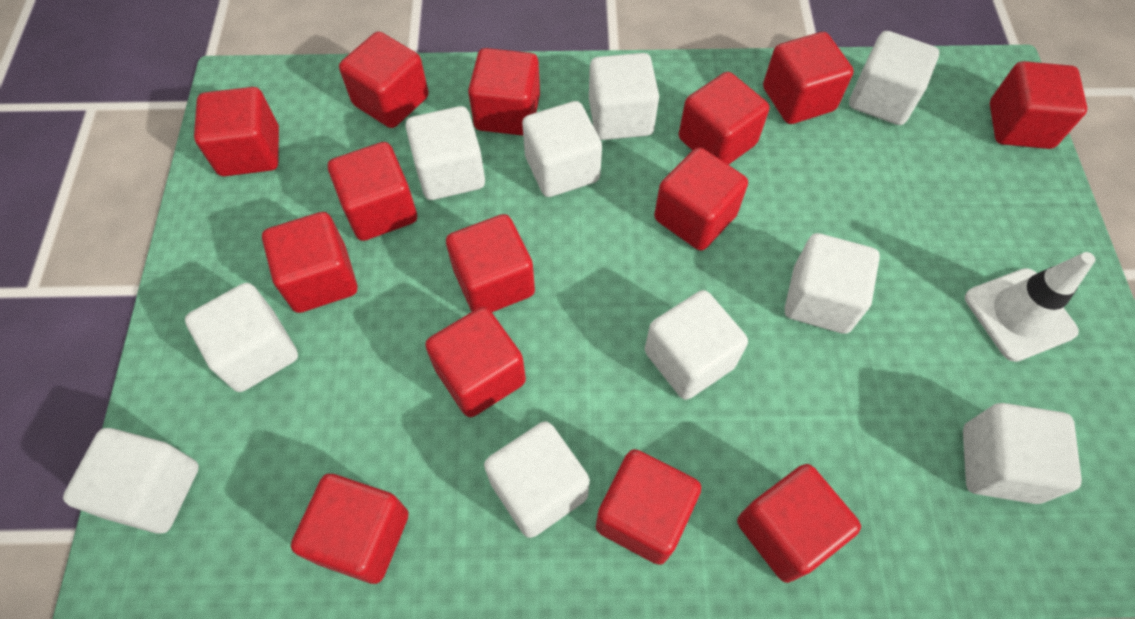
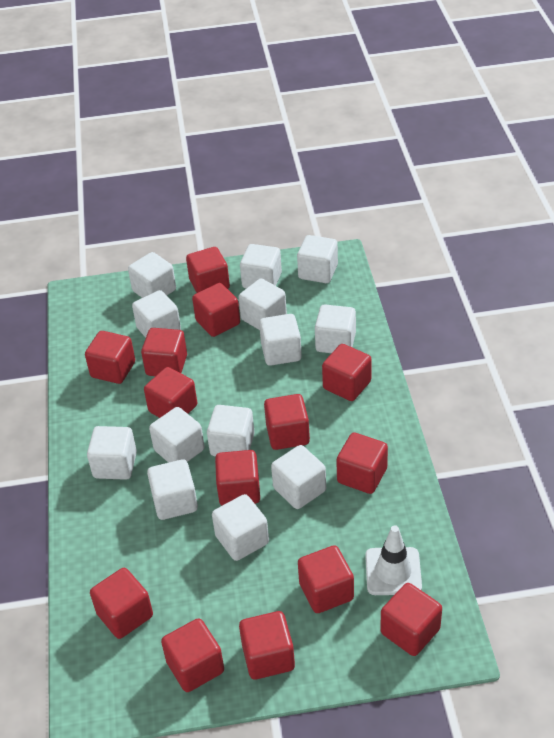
white cube: 10 -> 13

